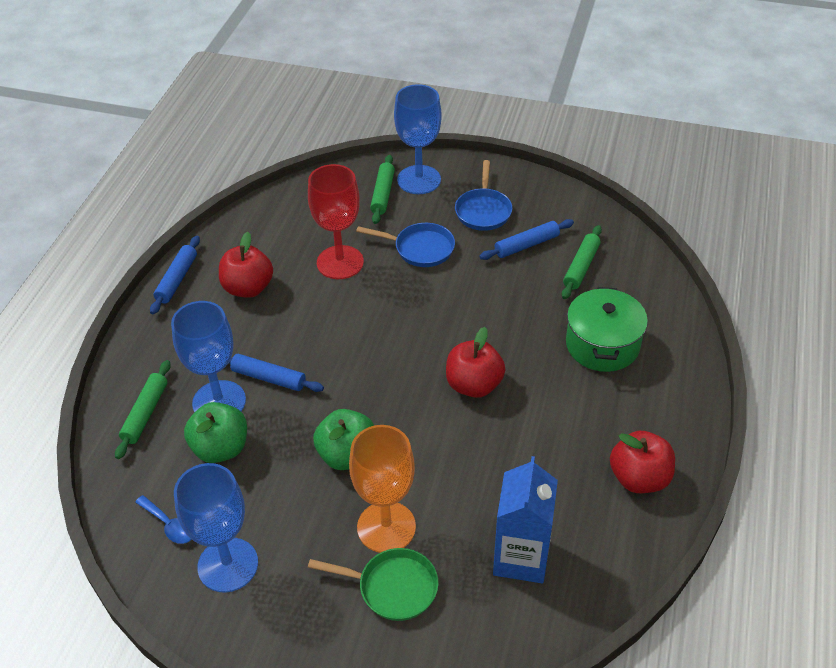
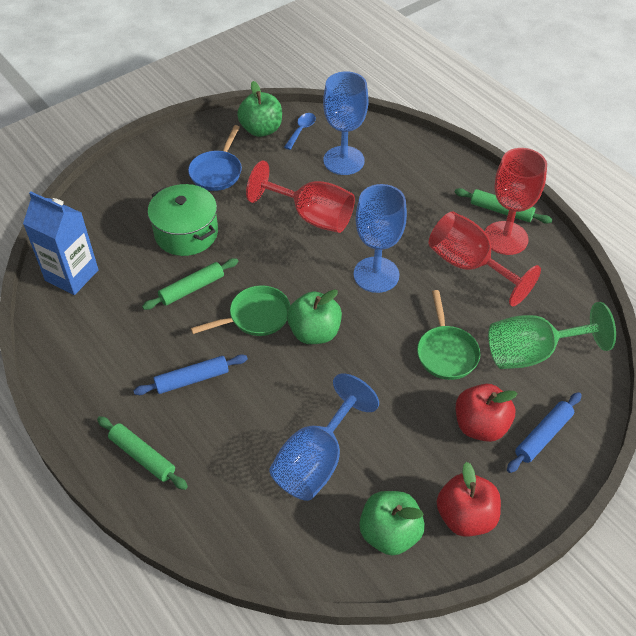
blue pan: 2 -> 1
blue rolling pin: 3 -> 2
green apple: 2 -> 3
green goblet: 0 -> 1
green pan: 1 -> 2
orange goblet: 1 -> 0
red apple: 3 -> 2
red goblet: 1 -> 3

